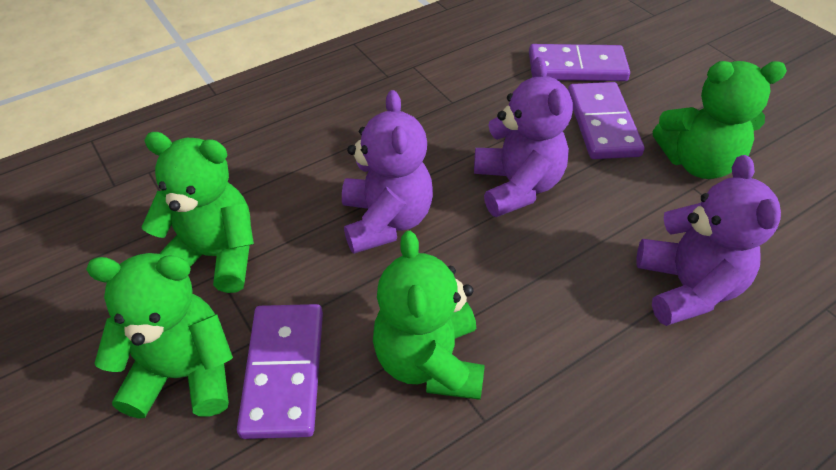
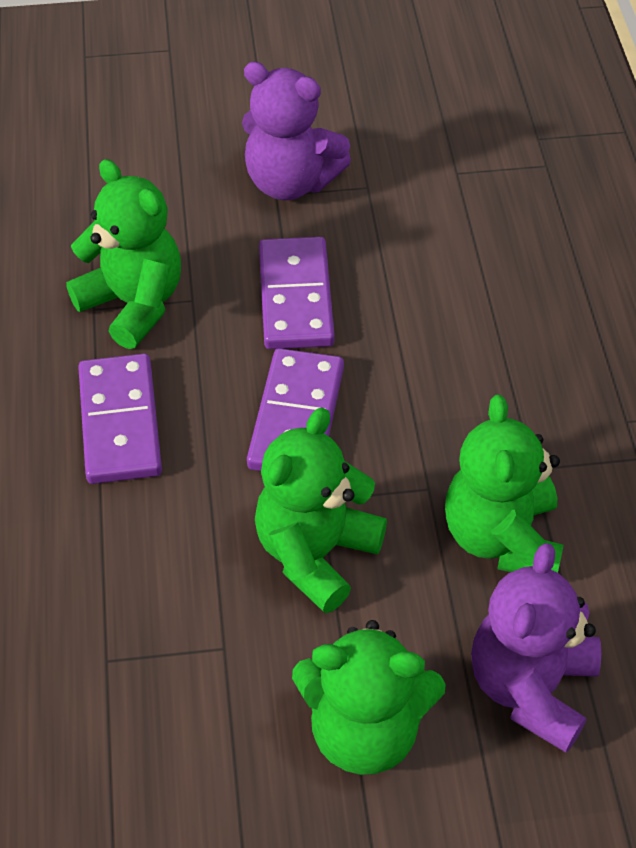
purple teddy bear: 3 -> 2

